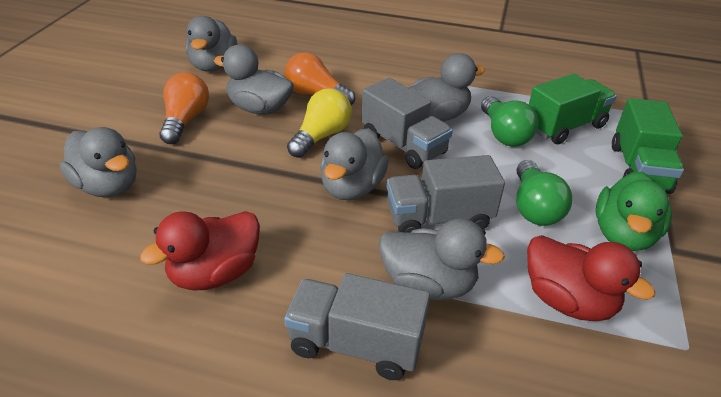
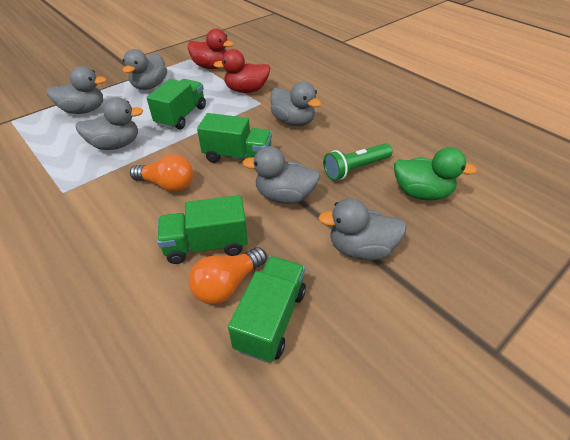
green flashlight: 0 -> 1
green light bulb: 2 -> 0
green truck: 2 -> 4
grey truck: 3 -> 0
yellow light bulb: 1 -> 0

